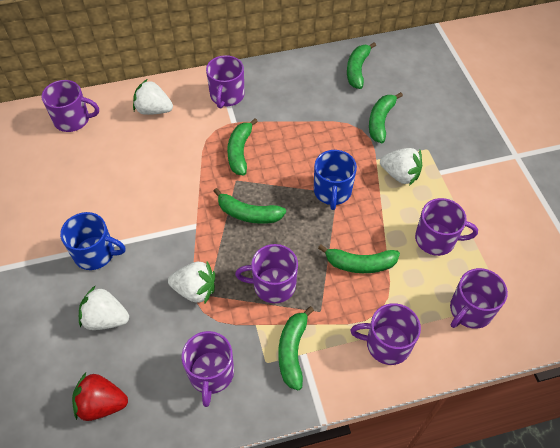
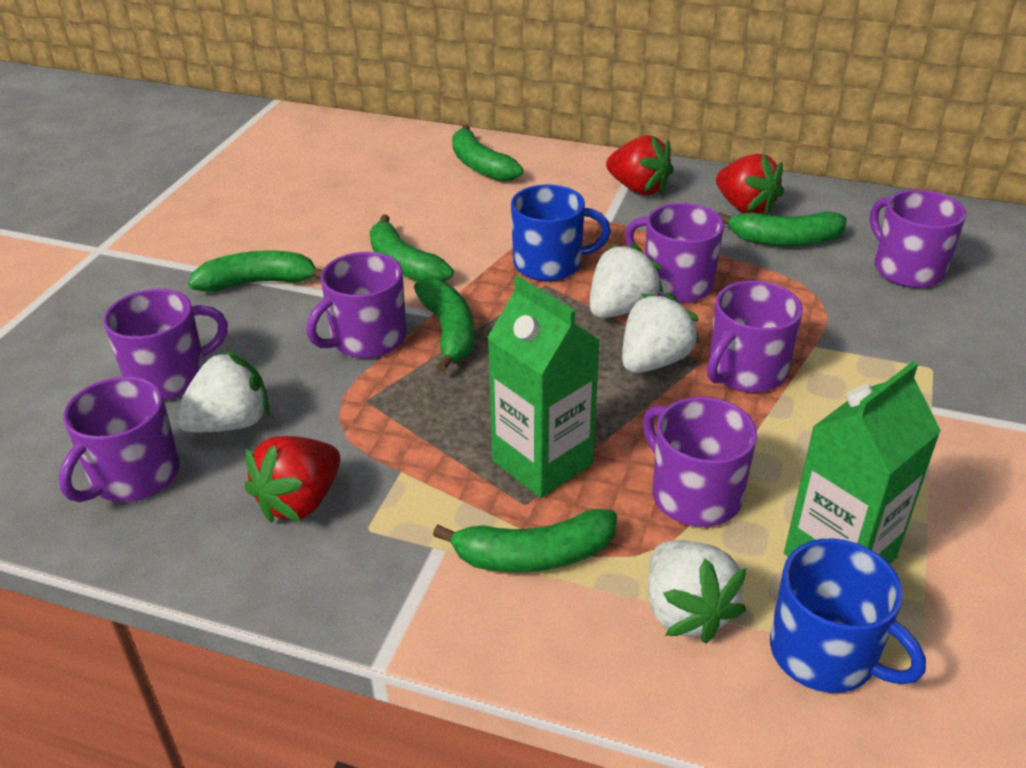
green carton: 0 -> 2
red strawberry: 1 -> 3

